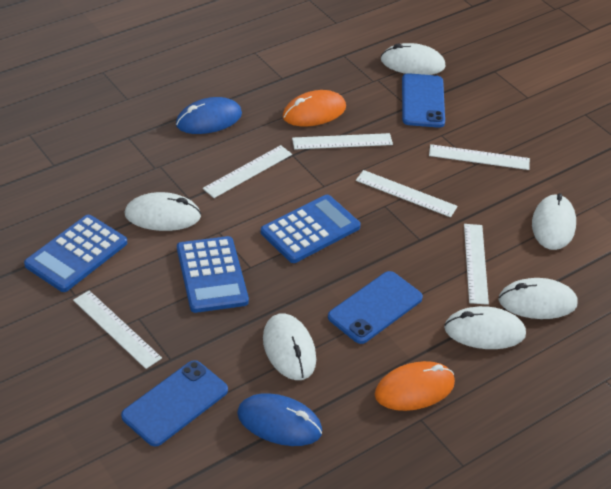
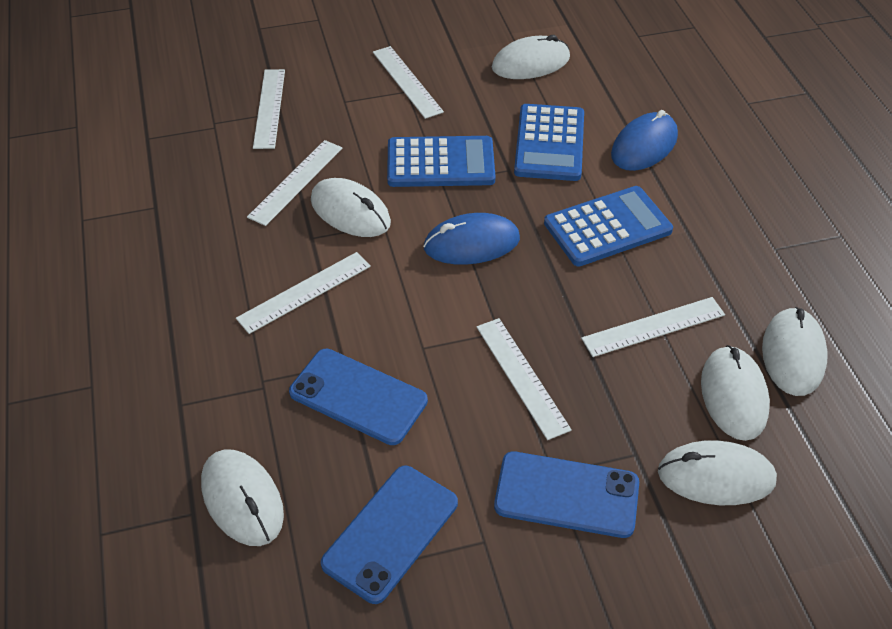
orange mouse: 2 -> 0

